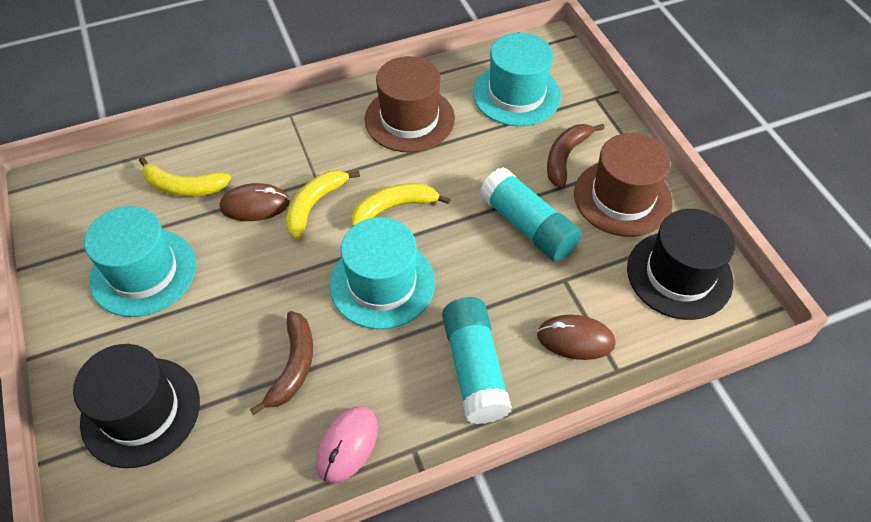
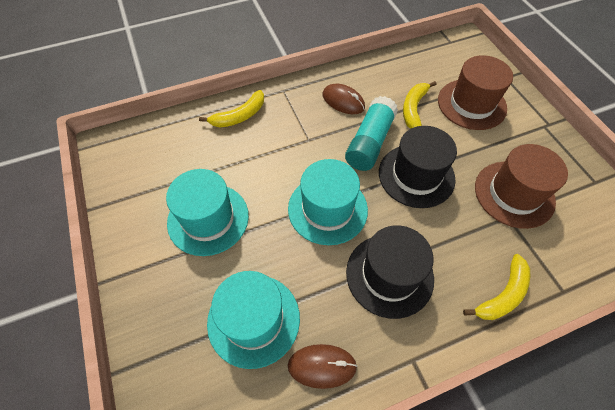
brown banana: 2 -> 0
pink mouse: 1 -> 0
turquoise glue stick: 2 -> 1

